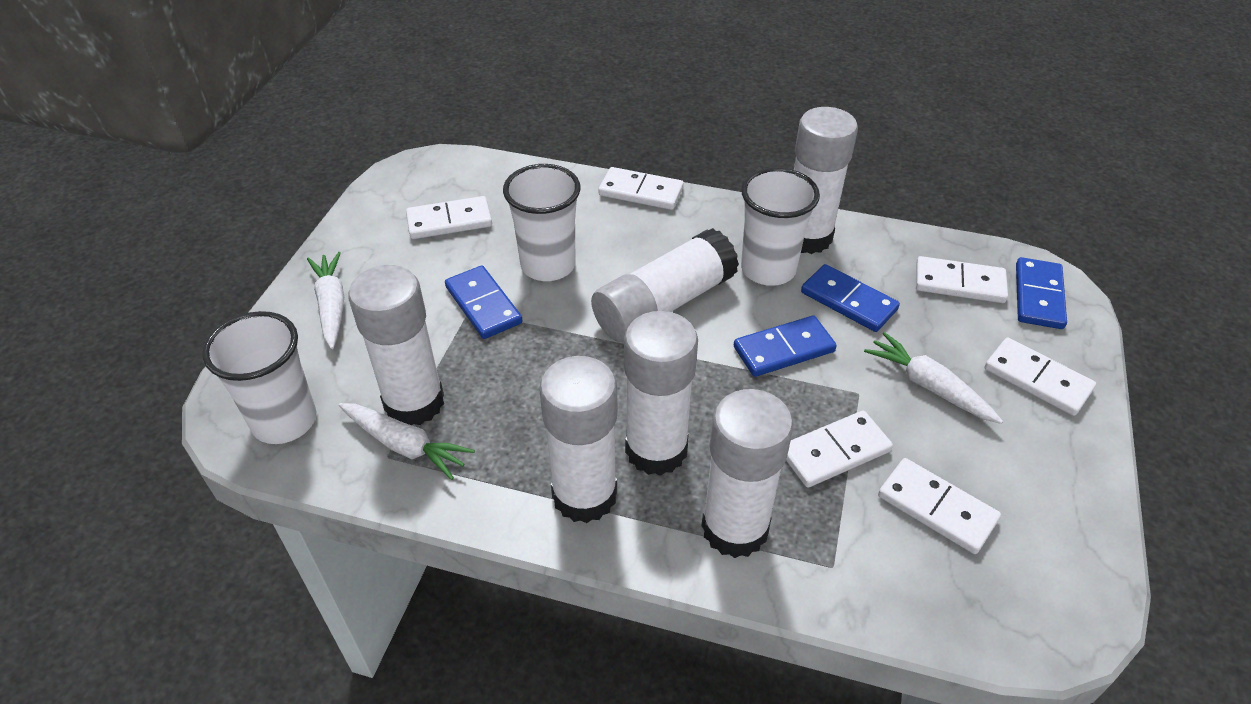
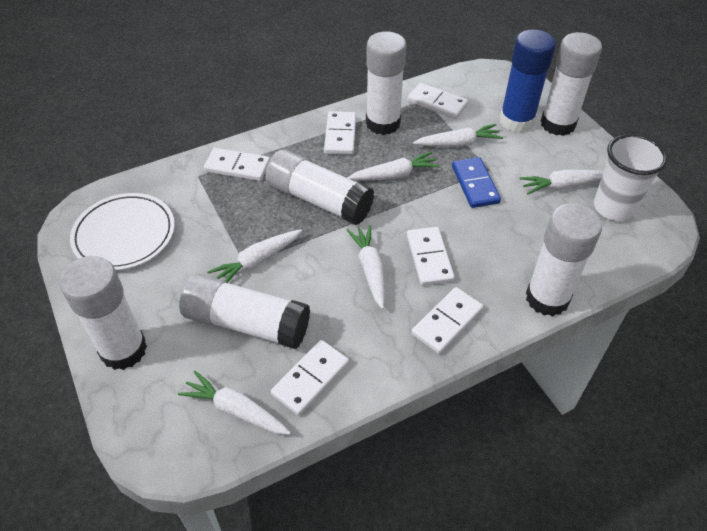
blue domino: 4 -> 1
blue glue stick: 0 -> 1
white carrot: 3 -> 6
white cup: 3 -> 1
white plate: 0 -> 1

